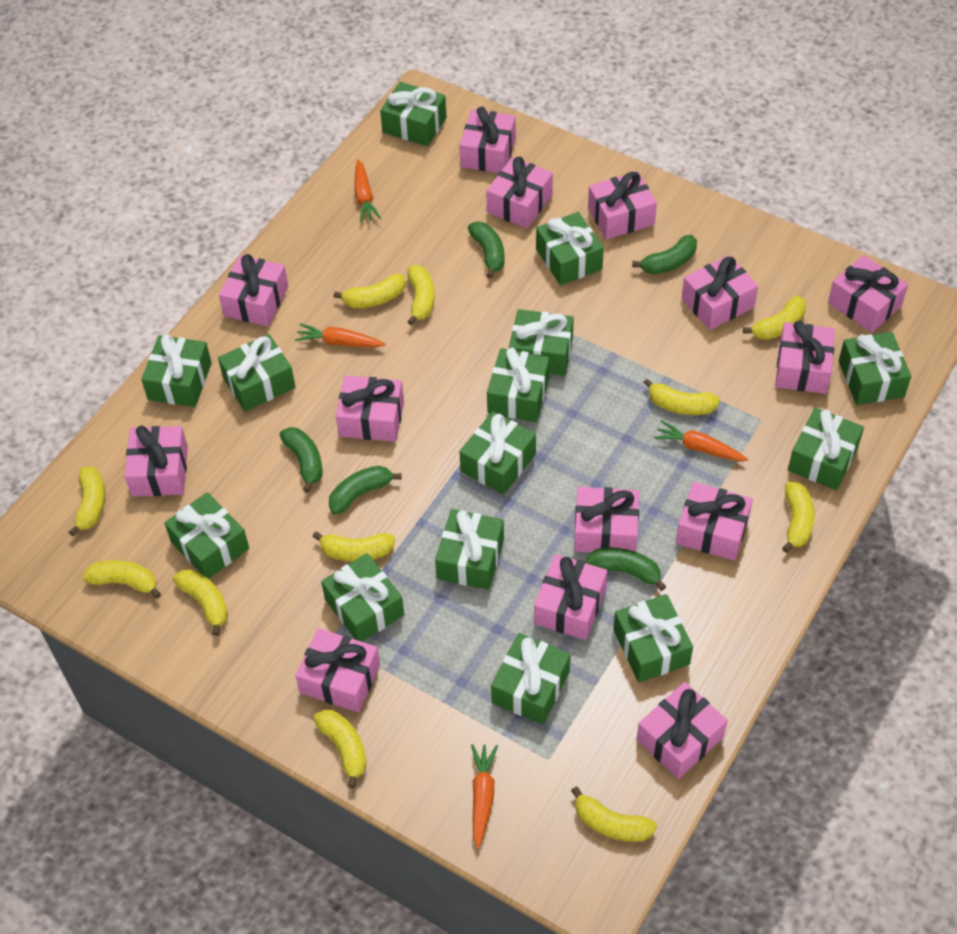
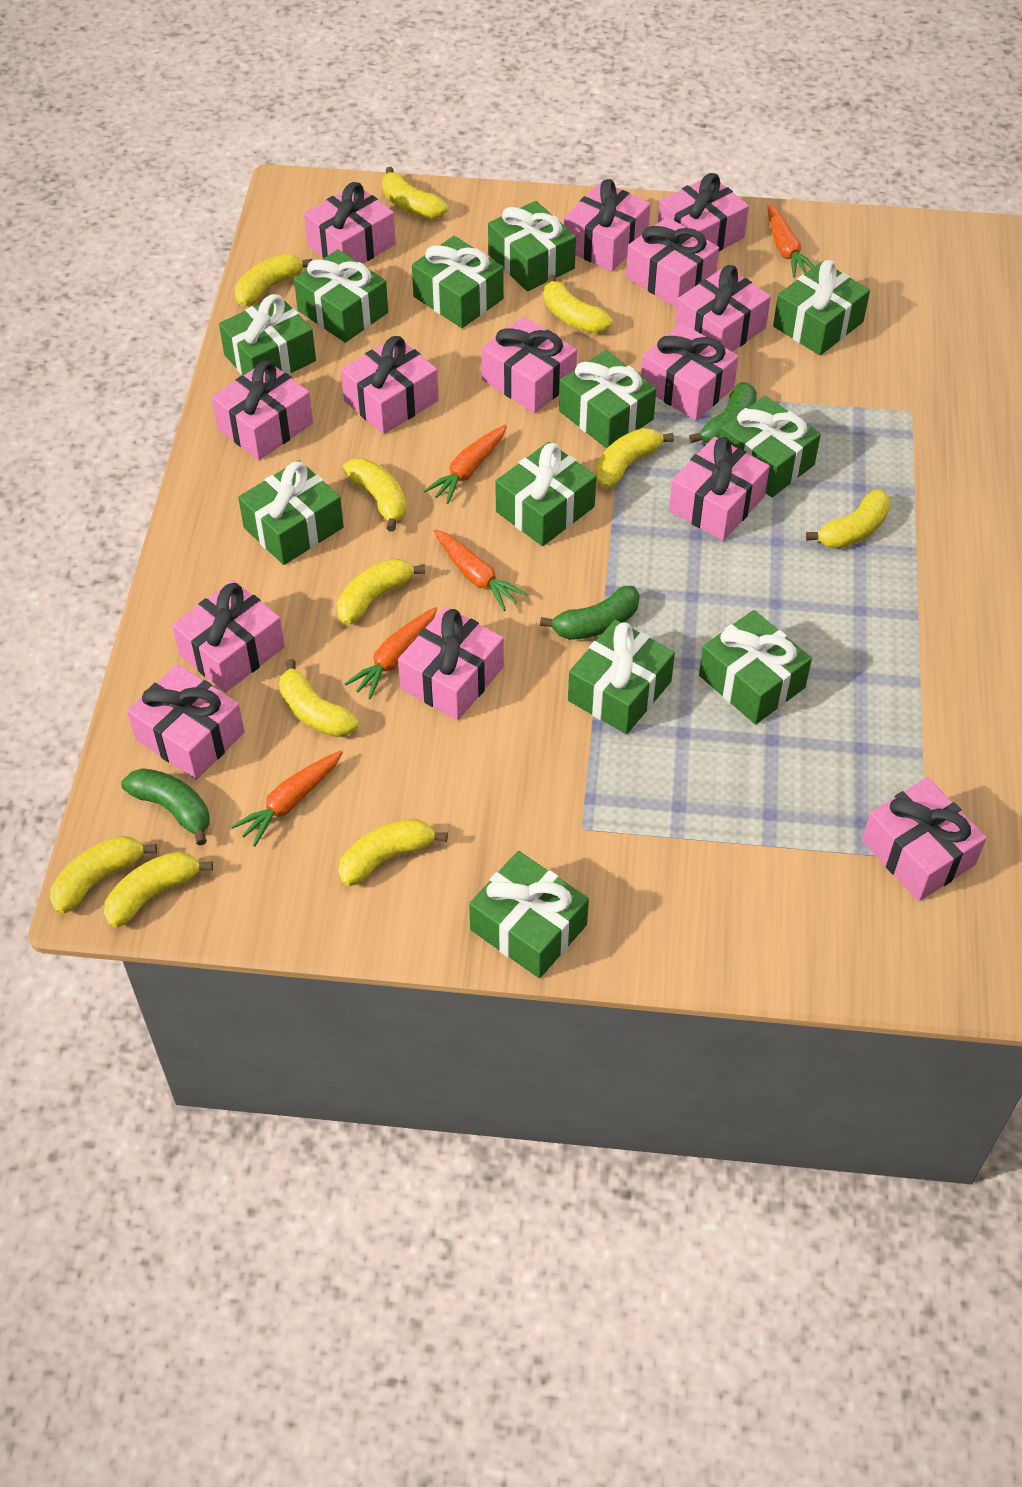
green banana: 5 -> 3
green gift: 14 -> 12
orange carrot: 4 -> 5

